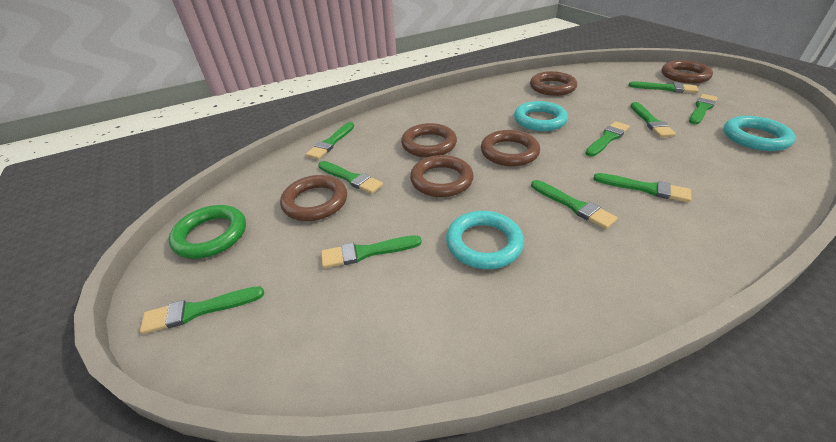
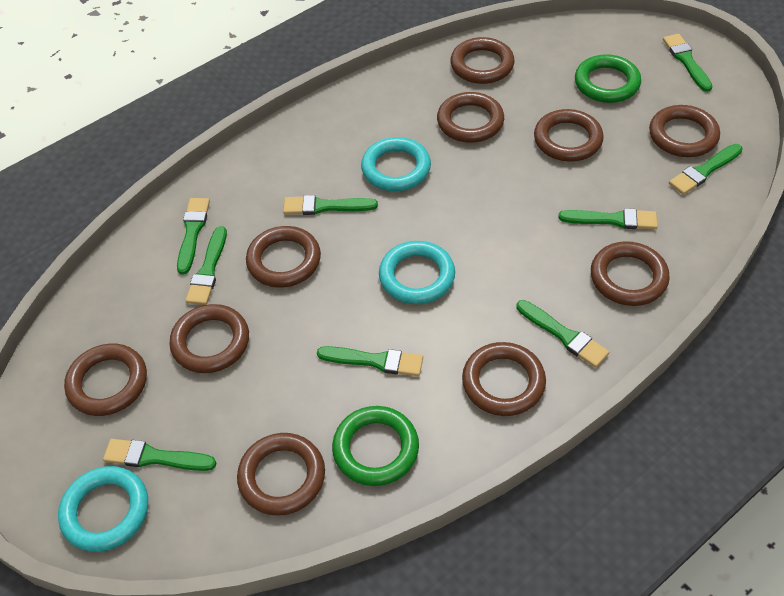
brown ring: 6 -> 10
green brush: 10 -> 9
green ring: 1 -> 2

